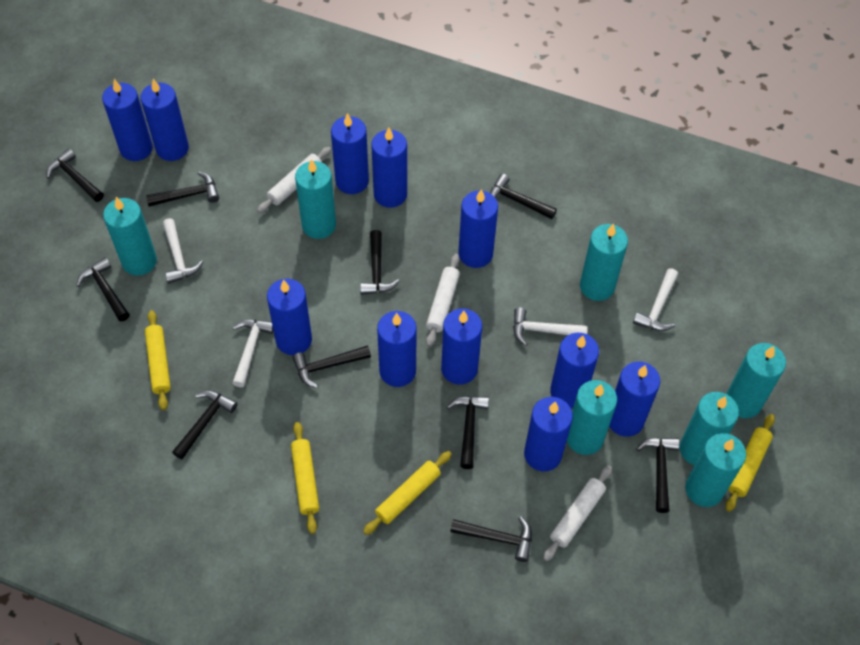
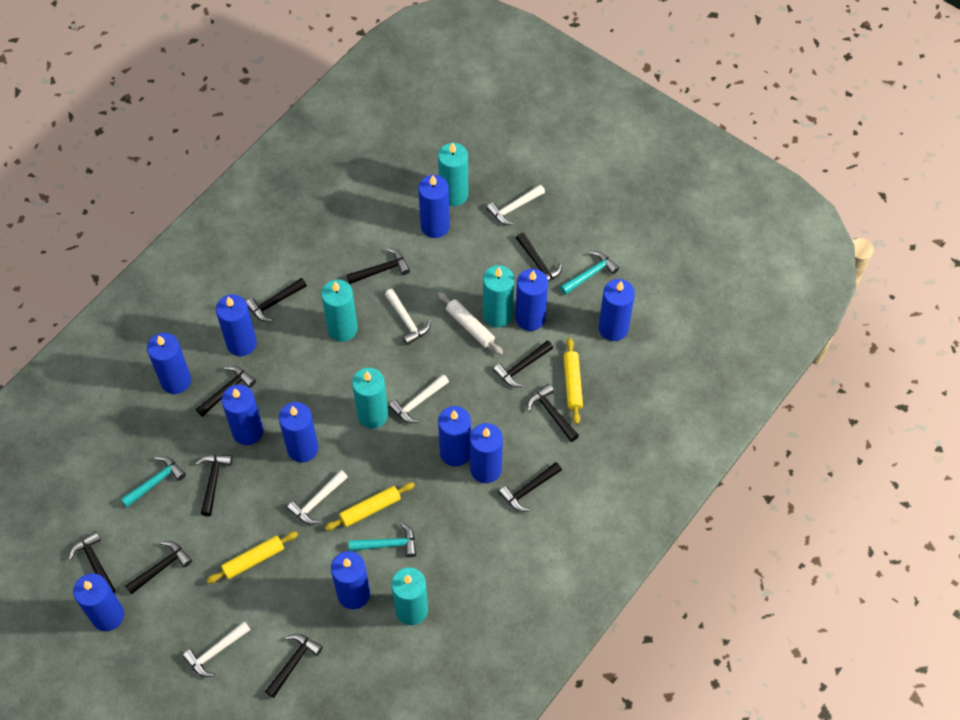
black hammer: 10 -> 11
turquoise candle: 7 -> 5
turquoise hammer: 0 -> 3
white hammer: 4 -> 5
white rolling pin: 3 -> 1
yellow rolling pin: 4 -> 3

